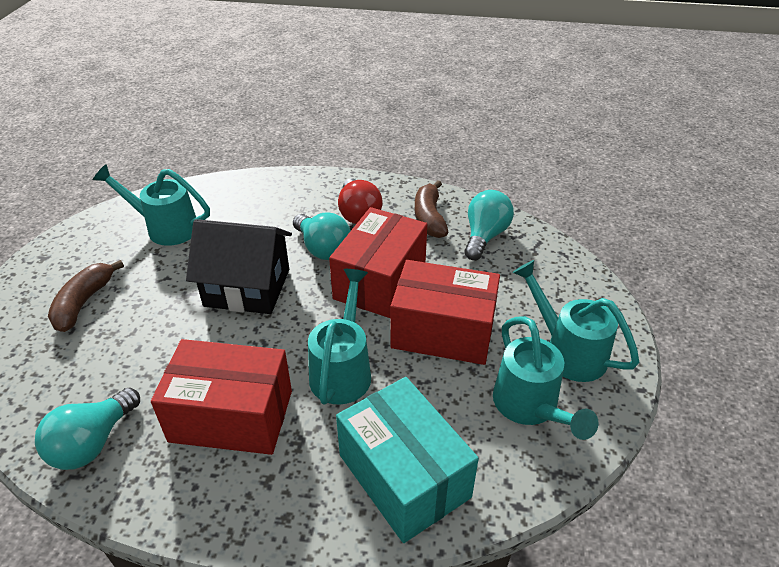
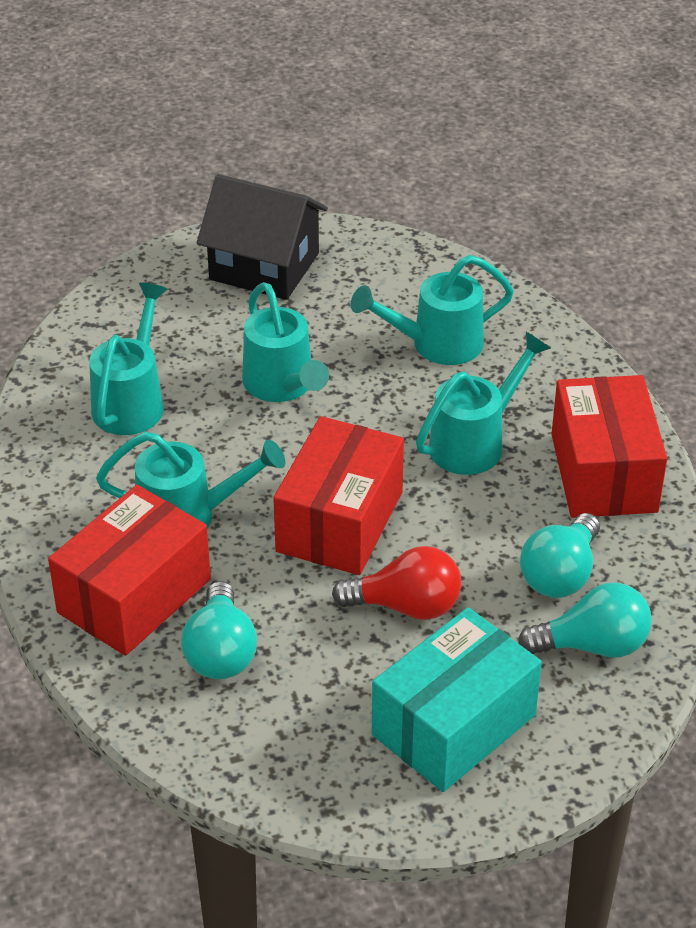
brown banana: 2 -> 0
turquoise watering can: 4 -> 5

